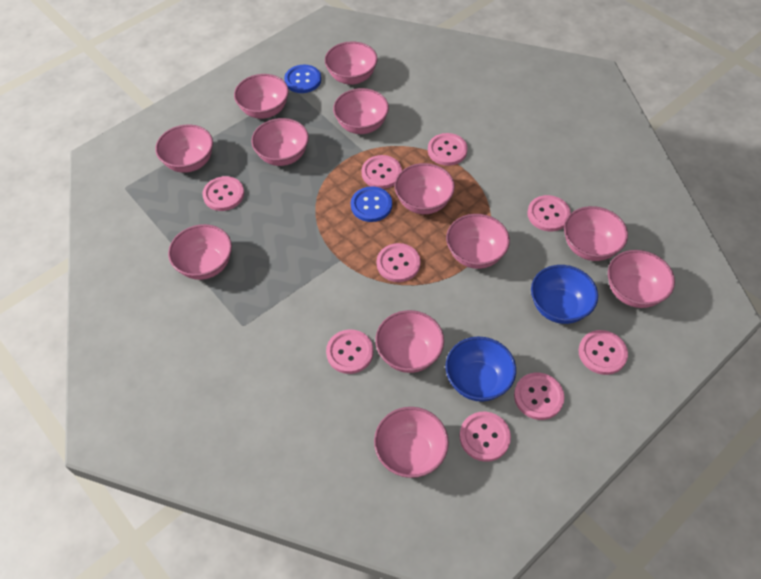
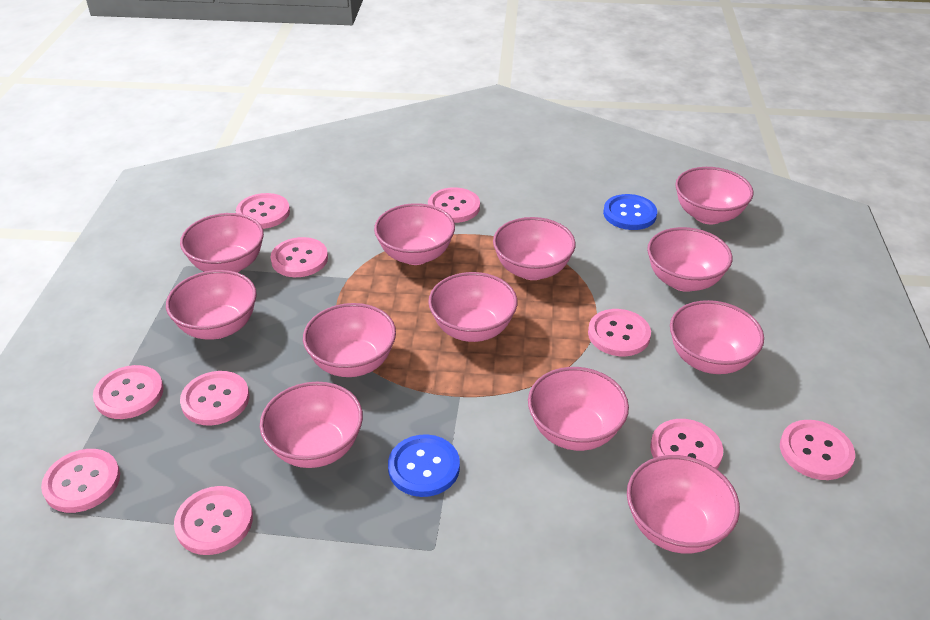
blue bowl: 2 -> 0
pink button: 9 -> 10

